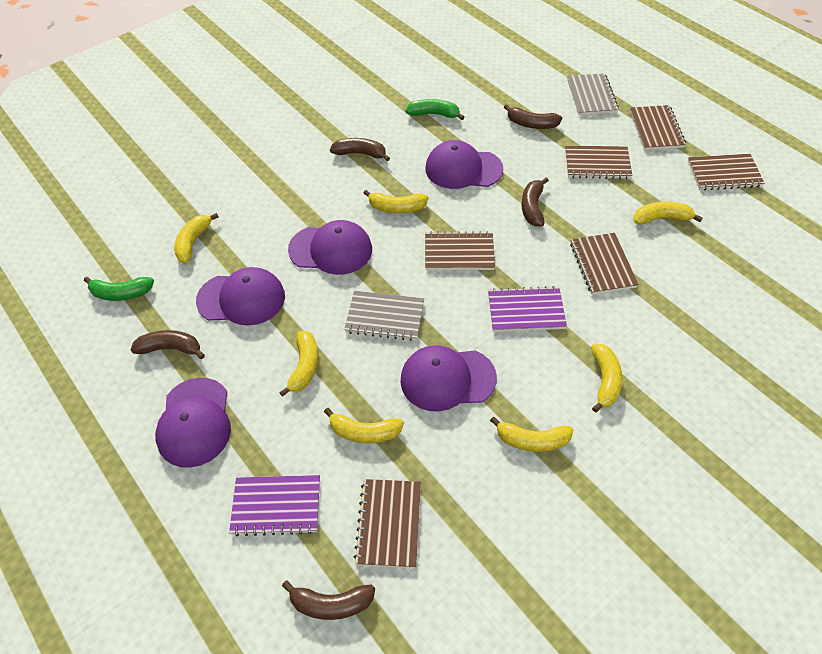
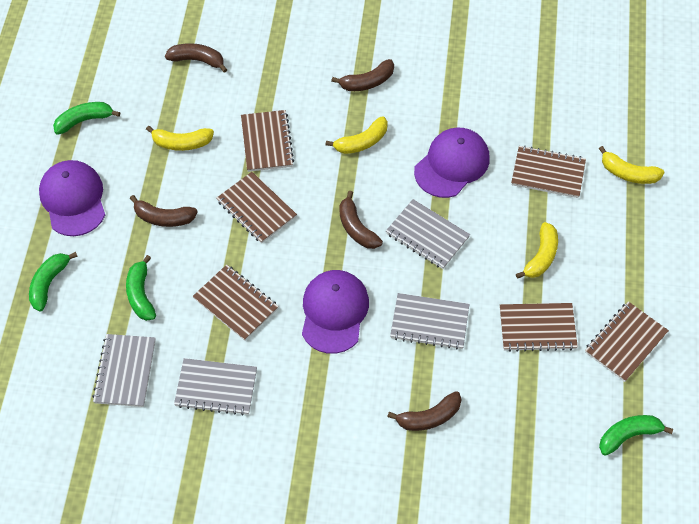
green banana: 2 -> 4
grey notebook: 2 -> 4
purple cap: 5 -> 3
purple notebook: 2 -> 0
yellow banana: 7 -> 4

